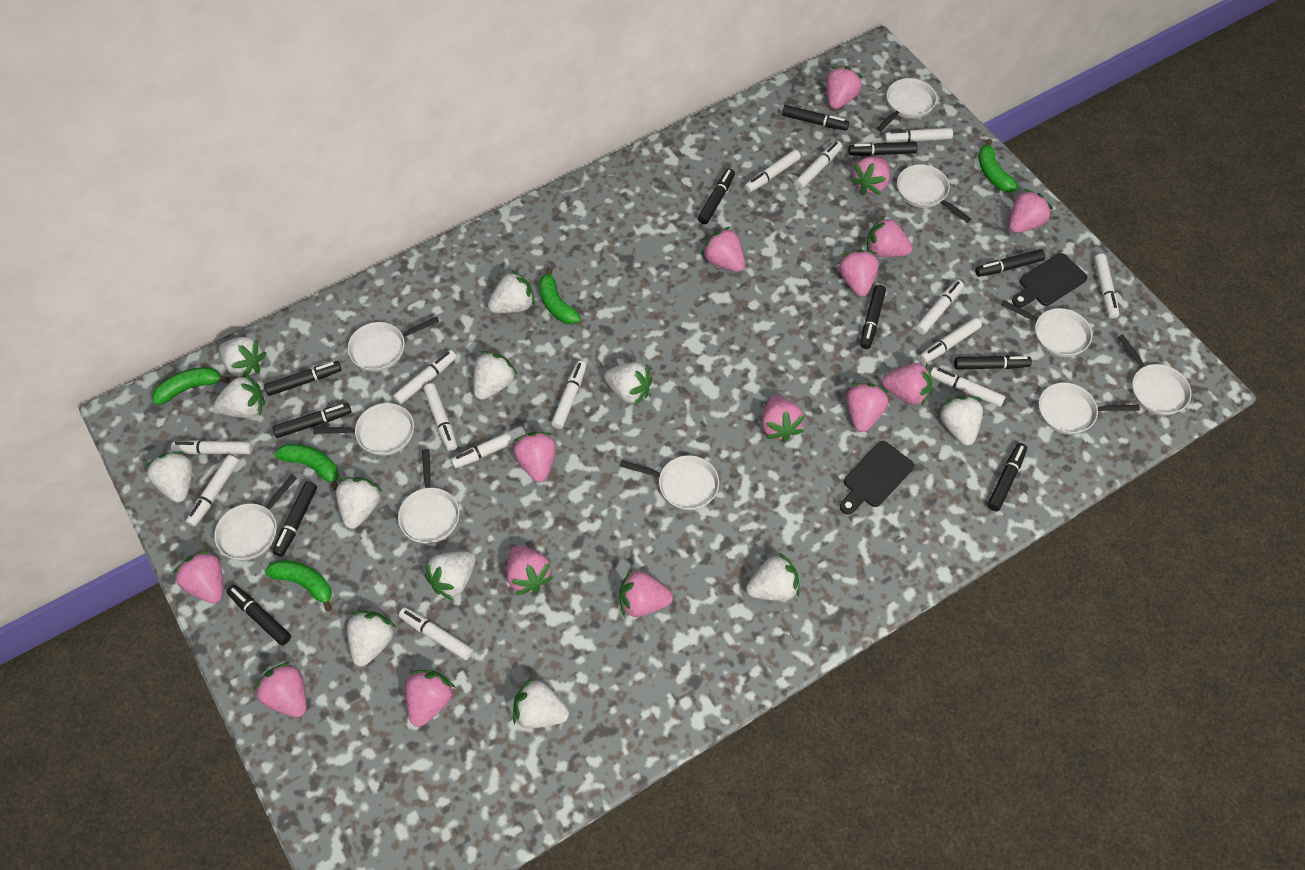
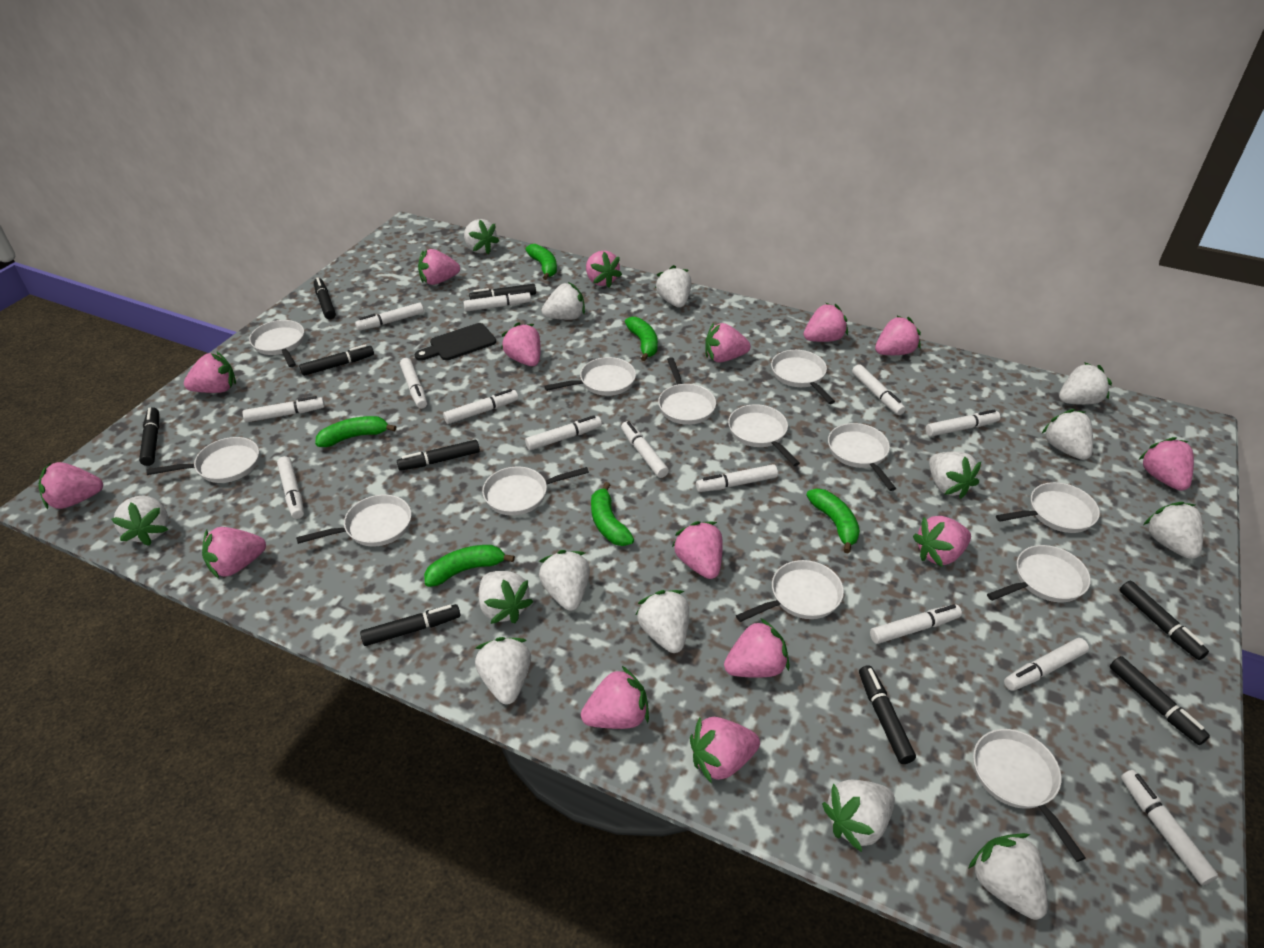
black cutting board: 2 -> 1
black marker: 11 -> 9
green banana: 5 -> 6
white pan: 10 -> 13
white strawberry: 12 -> 14

